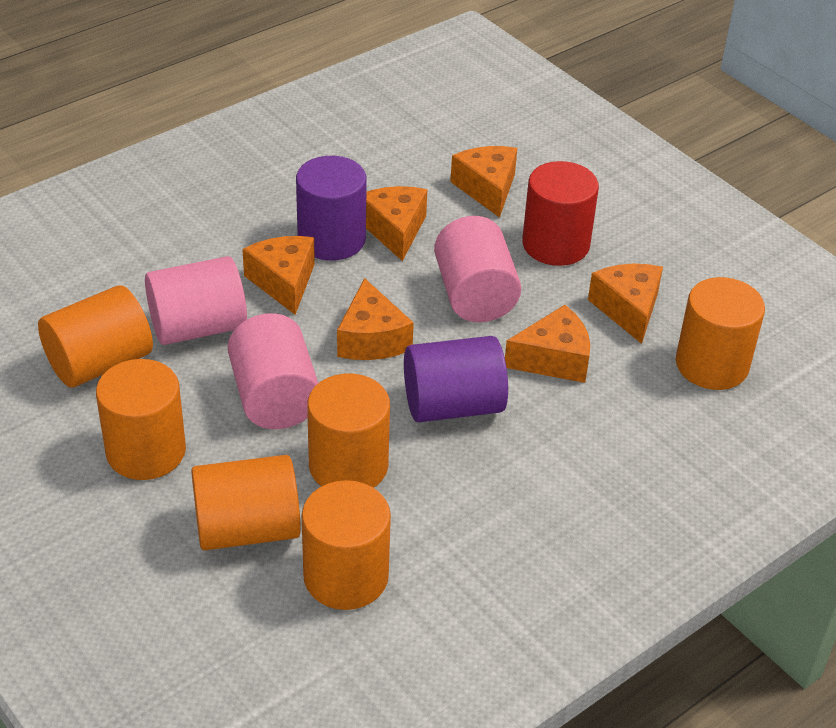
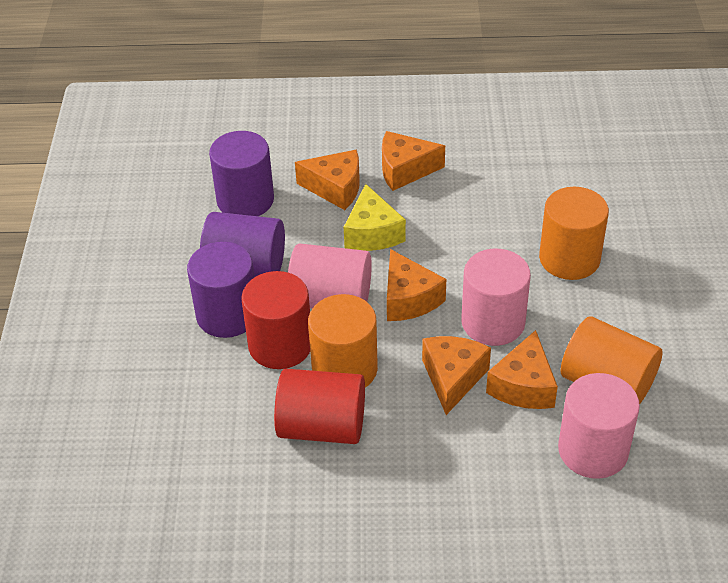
orange cheese: 6 -> 5
orange cylinder: 6 -> 3
purple cylinder: 2 -> 3
red cylinder: 1 -> 2
yellow cheese: 0 -> 1

